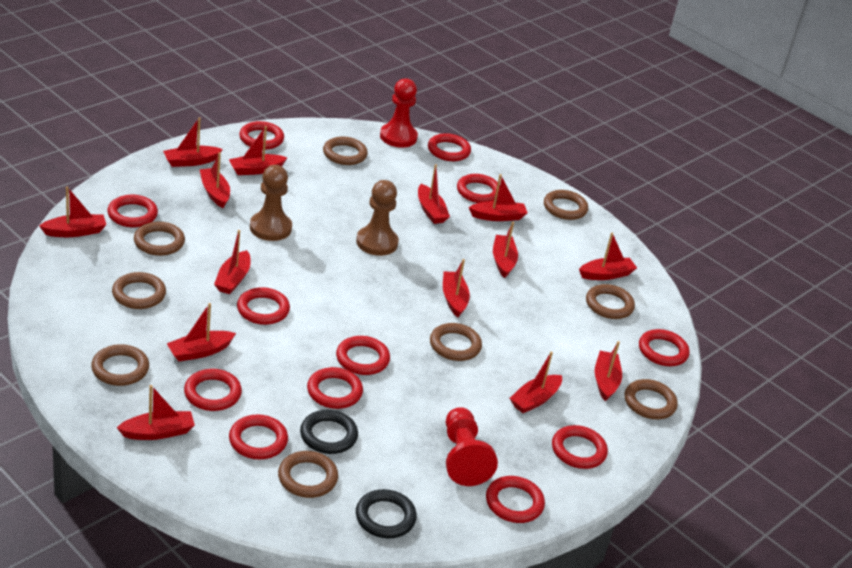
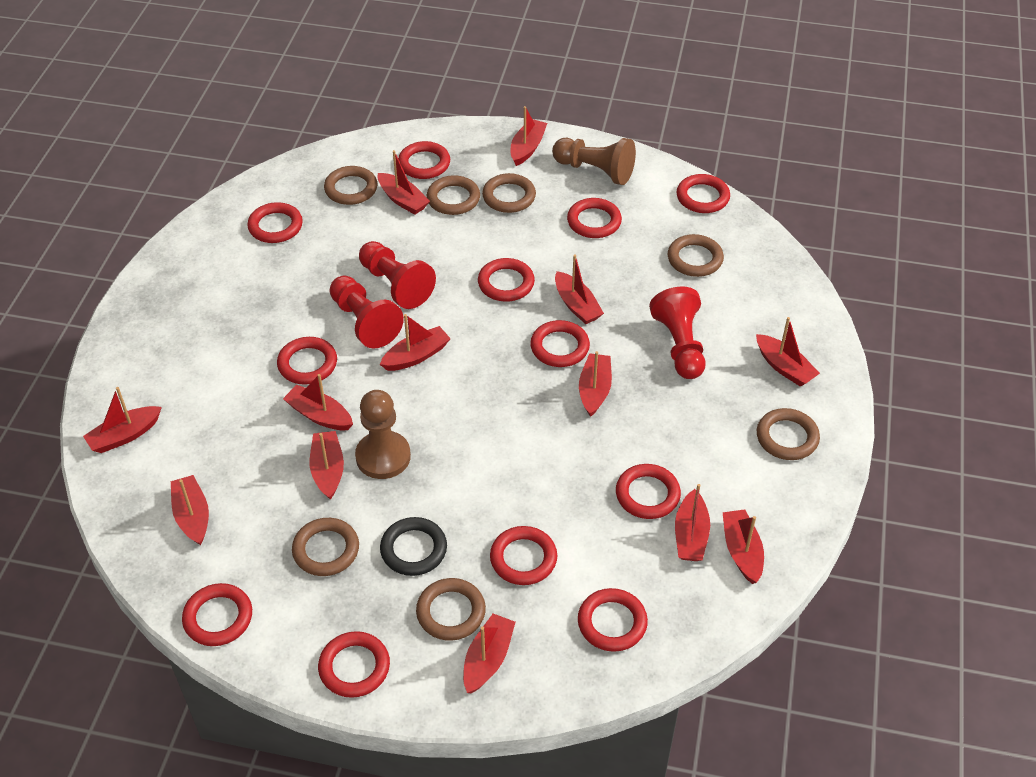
black ring: 2 -> 1
brown ring: 9 -> 7
red boat: 14 -> 13
red pawn: 2 -> 3

